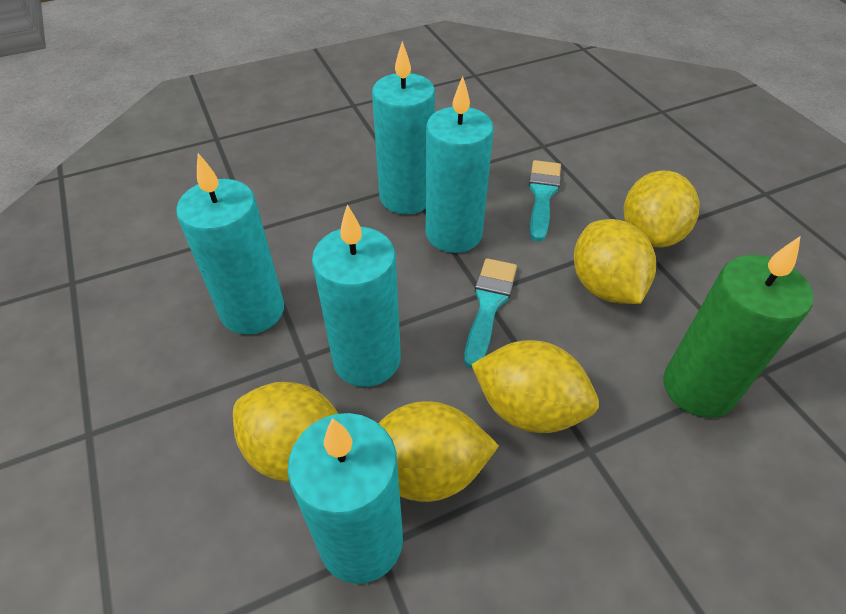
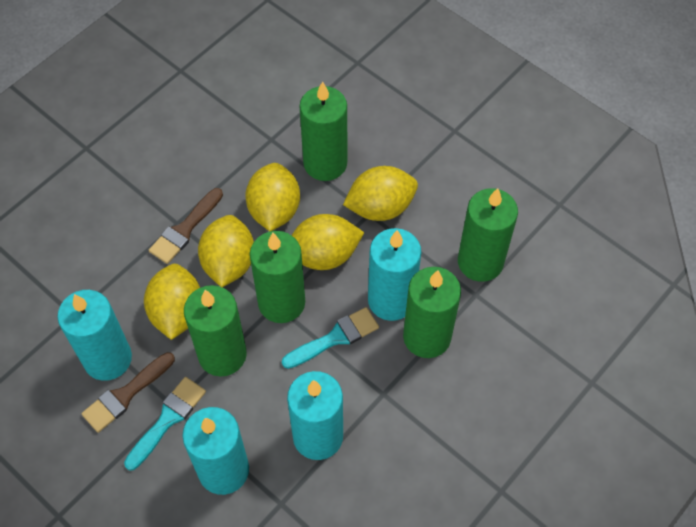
brown brush: 0 -> 2
green candle: 1 -> 5
turquoise candle: 5 -> 4

